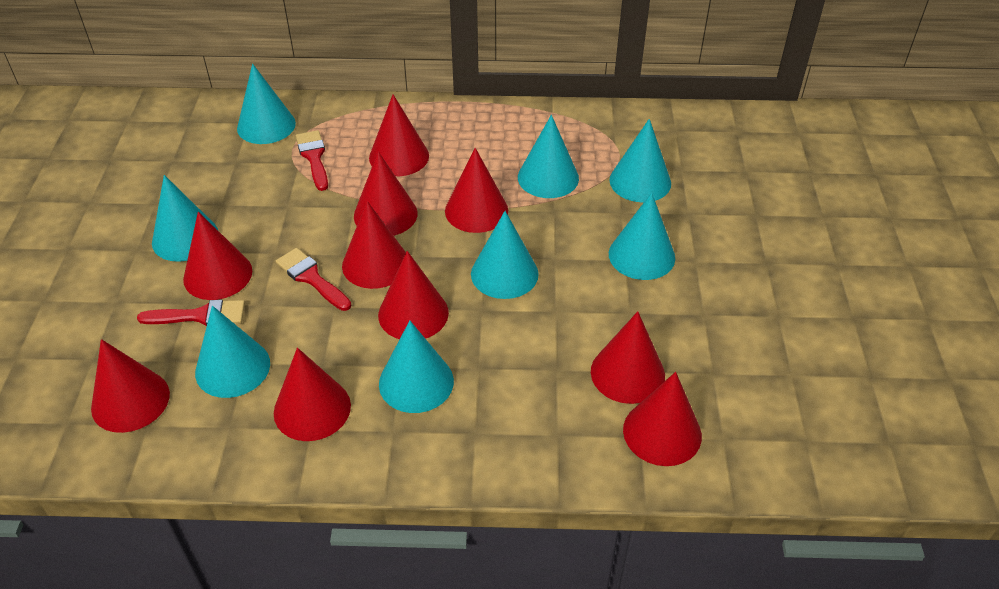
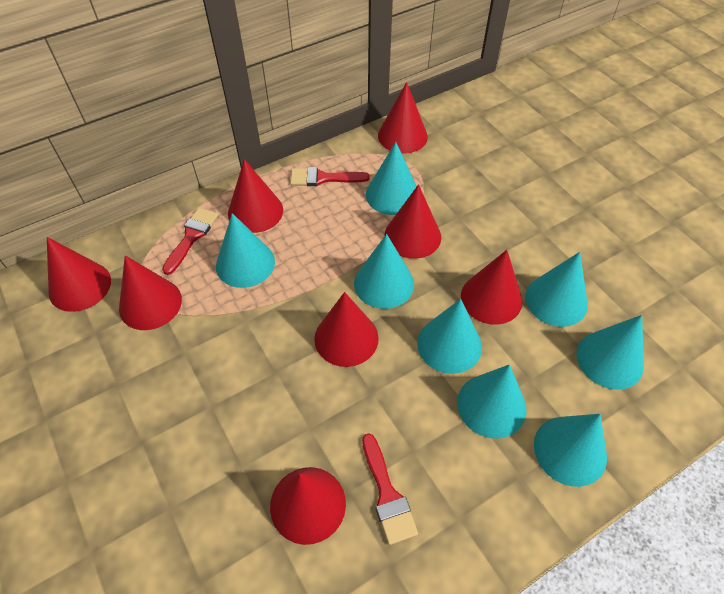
red cone: 10 -> 8

